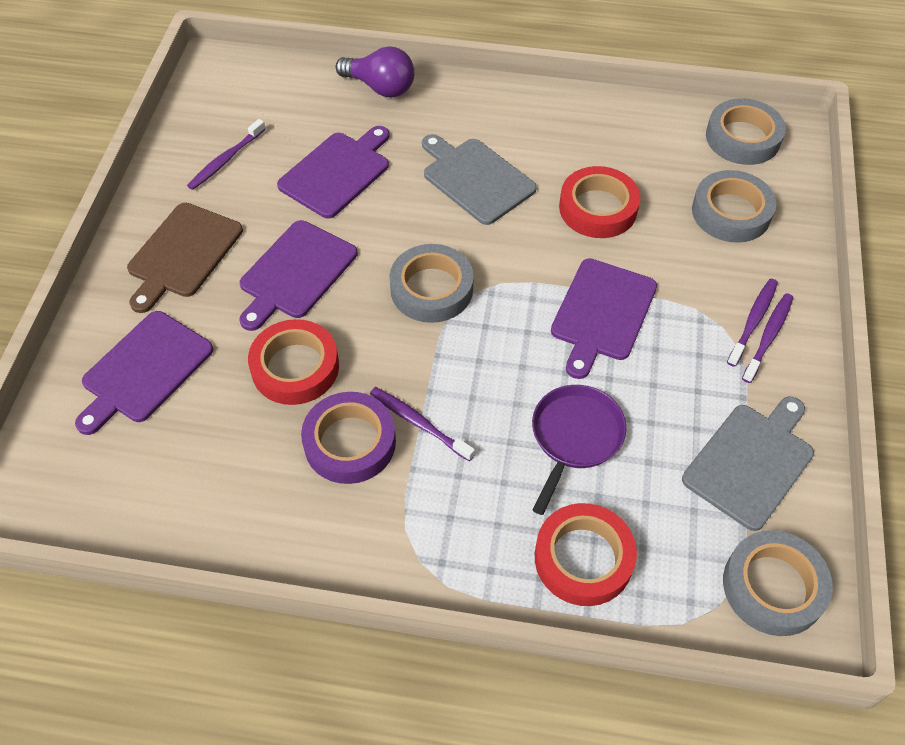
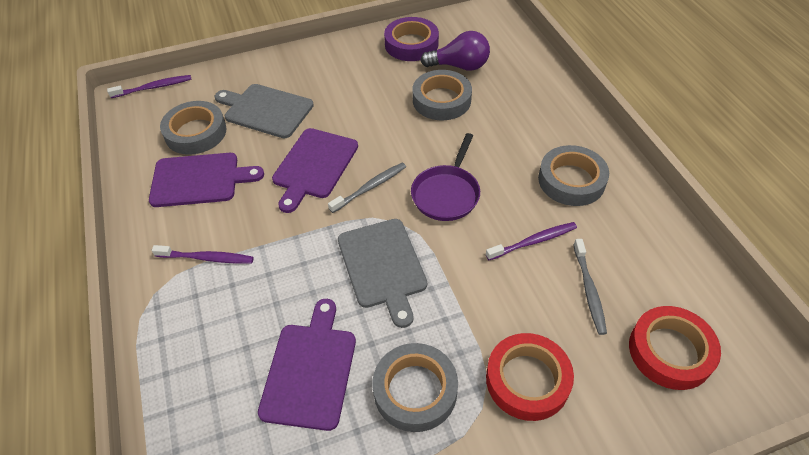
brown cutting board: 1 -> 0
grey toothbrush: 0 -> 2
purple cutting board: 4 -> 3
purple toothbrush: 4 -> 3
red tape: 3 -> 2

